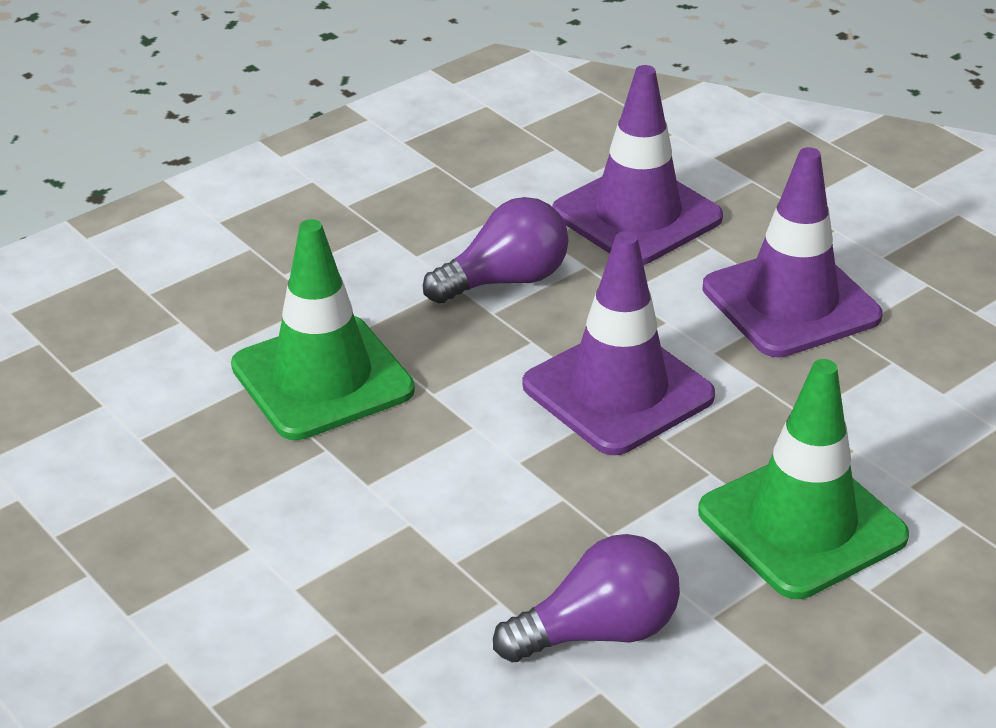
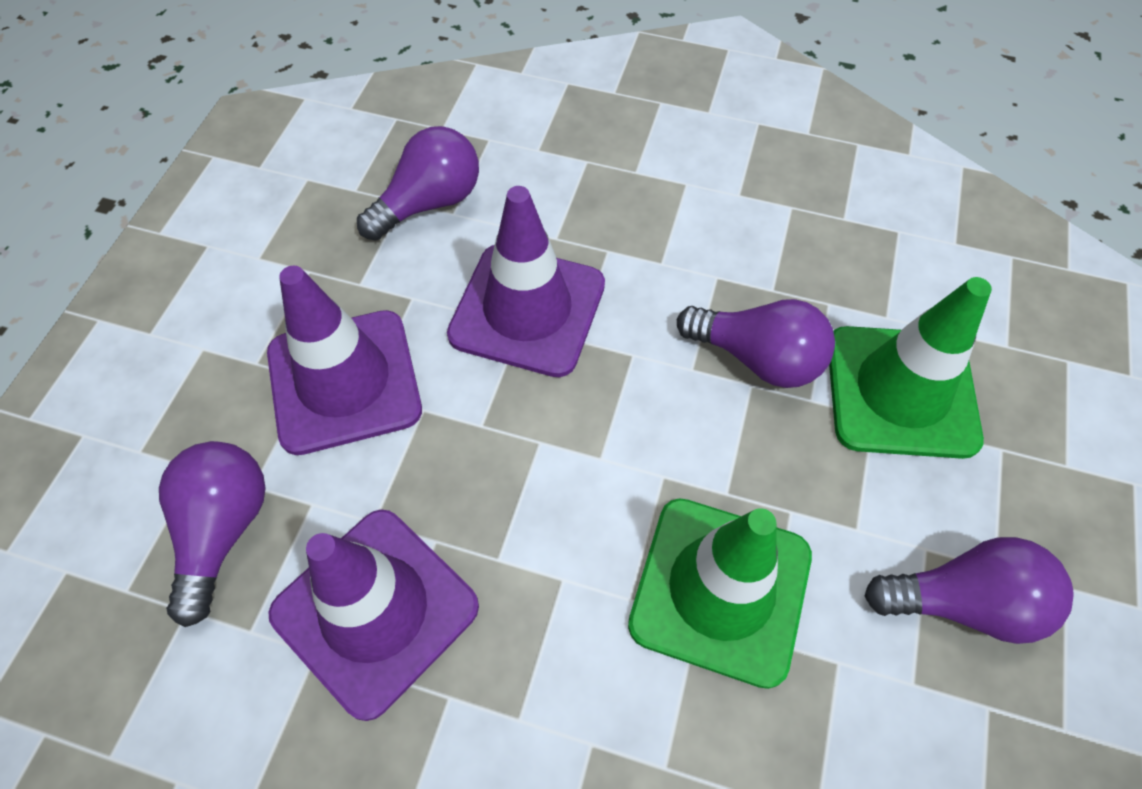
purple light bulb: 2 -> 4

